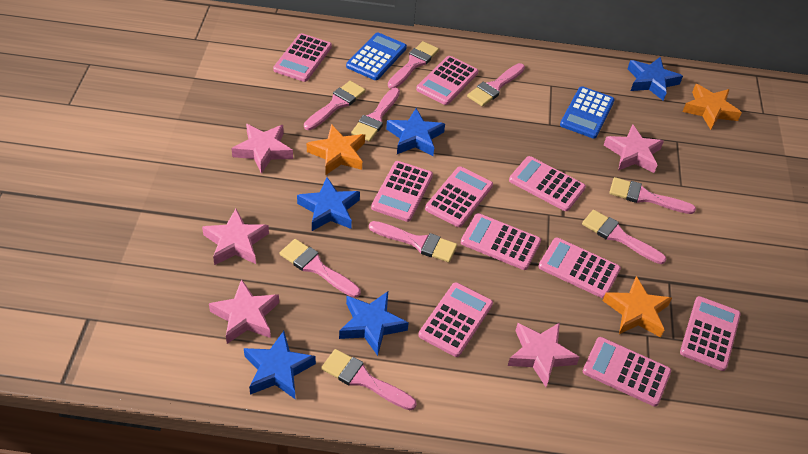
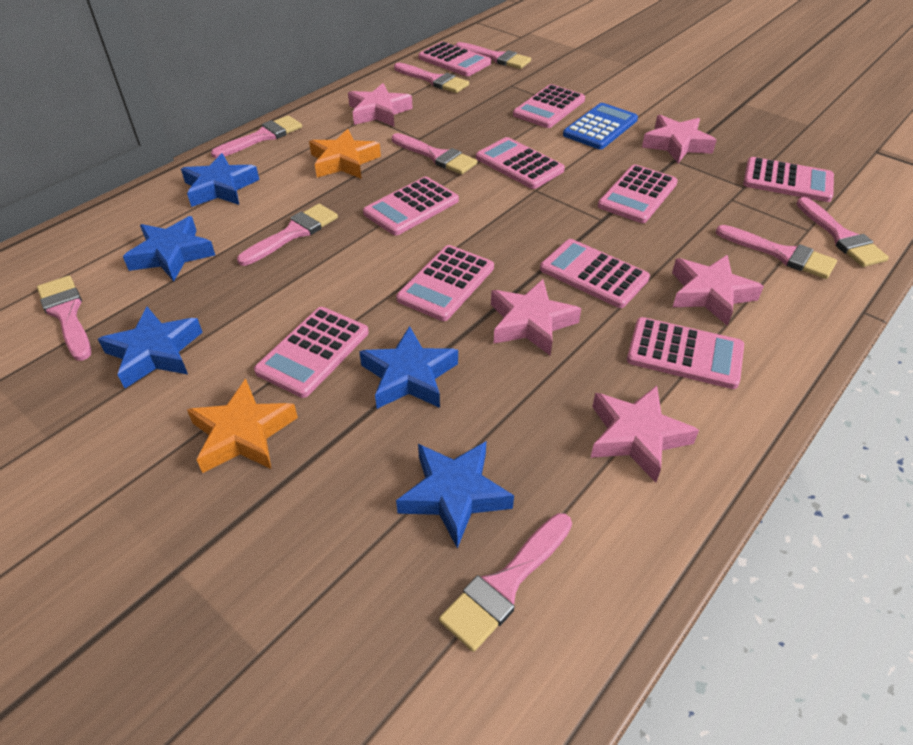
blue calculator: 2 -> 1
orange star: 3 -> 2

